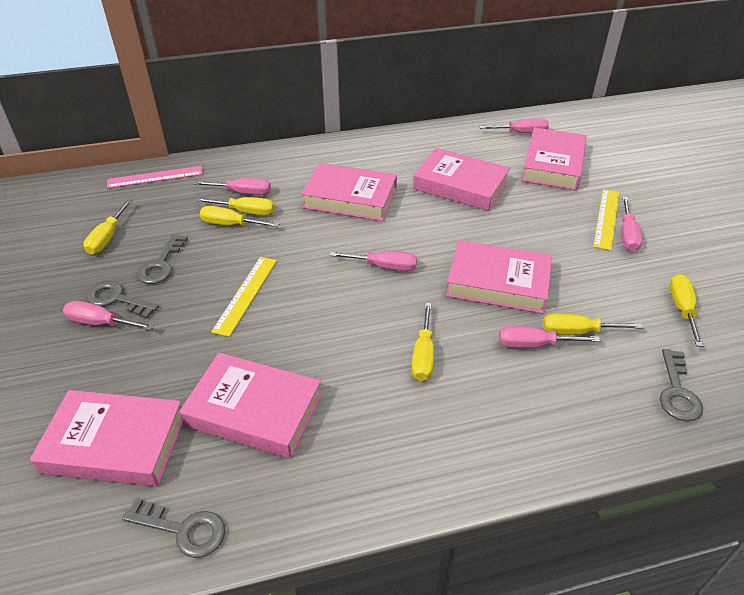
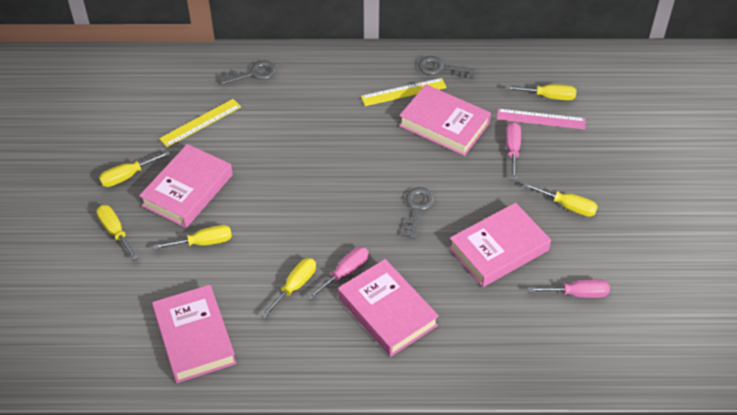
grey key: 4 -> 3
pink book: 6 -> 5
pink screwdriver: 6 -> 3

